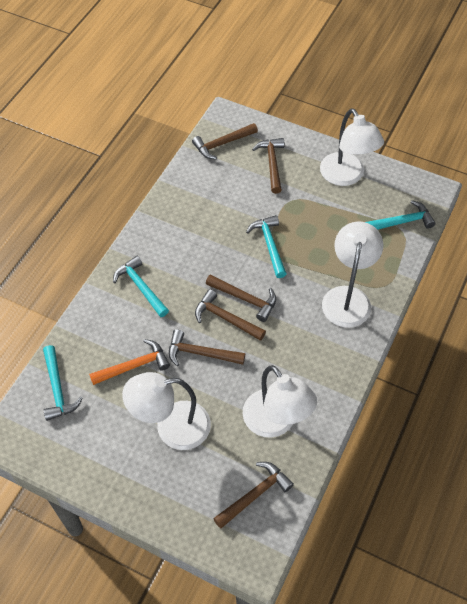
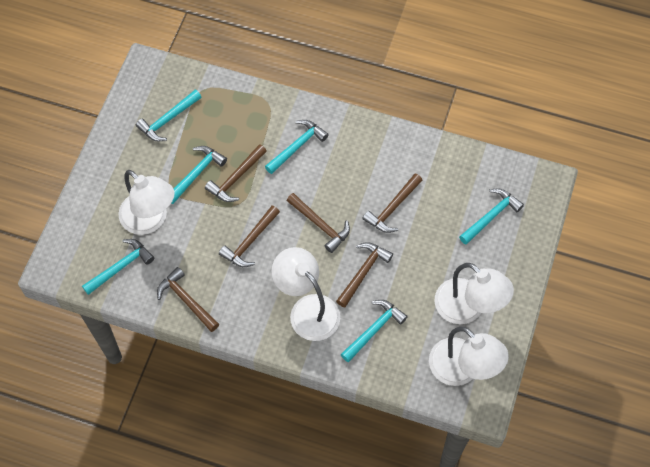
orange hammer: 1 -> 0
turquoise hammer: 4 -> 6

